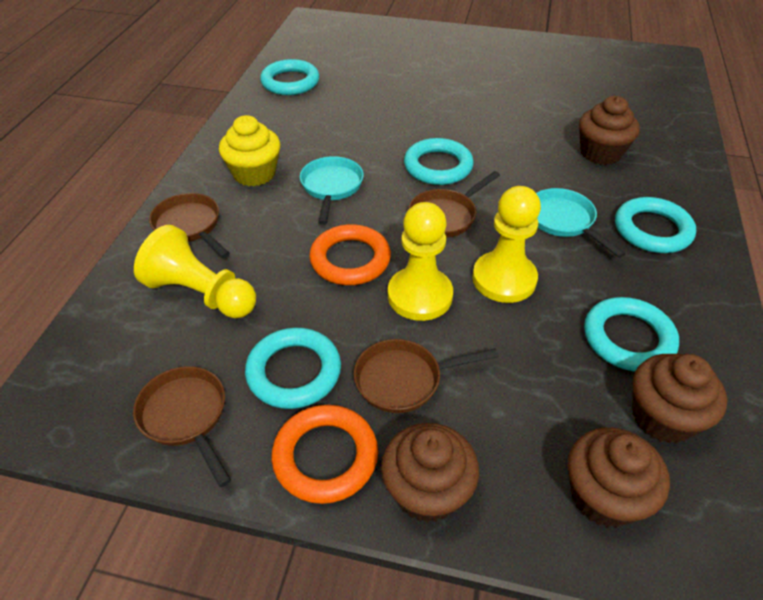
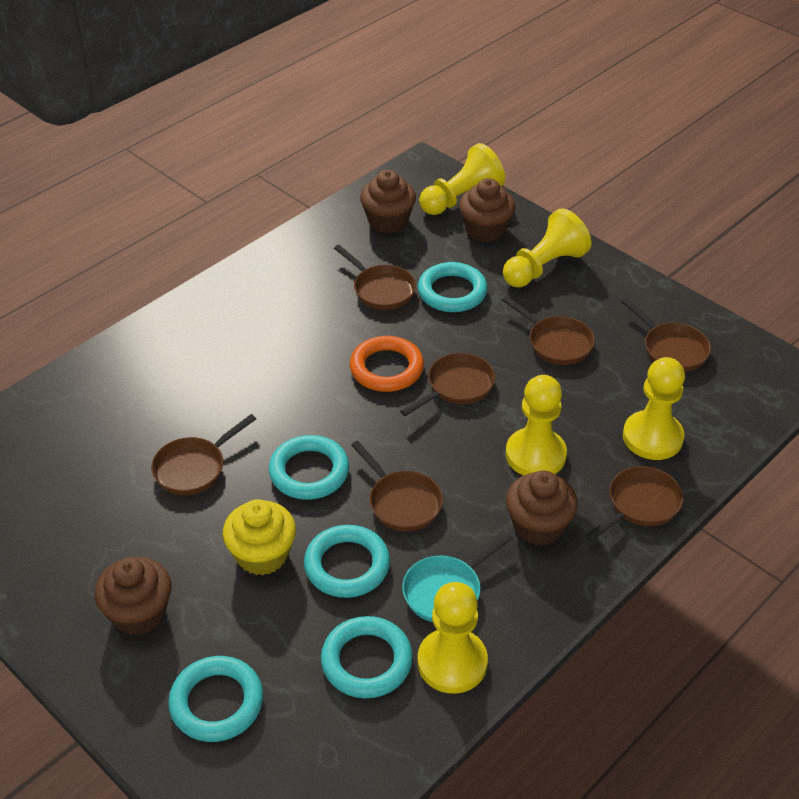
brown pan: 4 -> 7
orange ring: 2 -> 1
turquoise pan: 2 -> 1
yellow pawn: 3 -> 5

